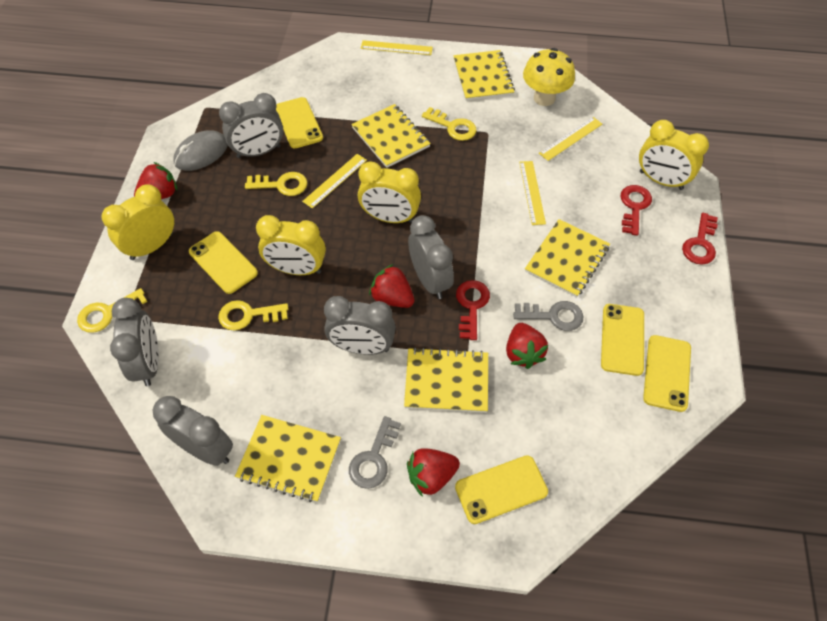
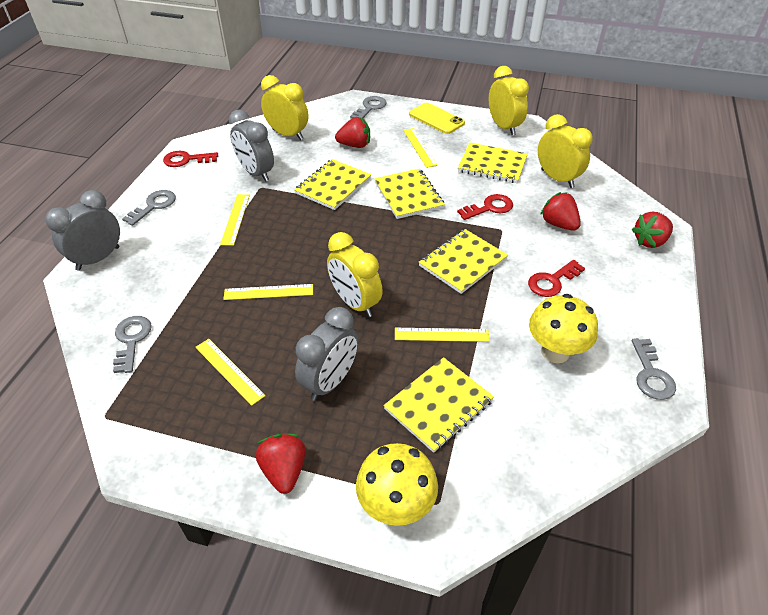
grey clock: 5 -> 3
grey key: 2 -> 4
grey mouse: 1 -> 0
yellow key: 4 -> 0
yellow mushroom: 1 -> 2
yellow phone: 5 -> 1
yellow ruler: 4 -> 5

